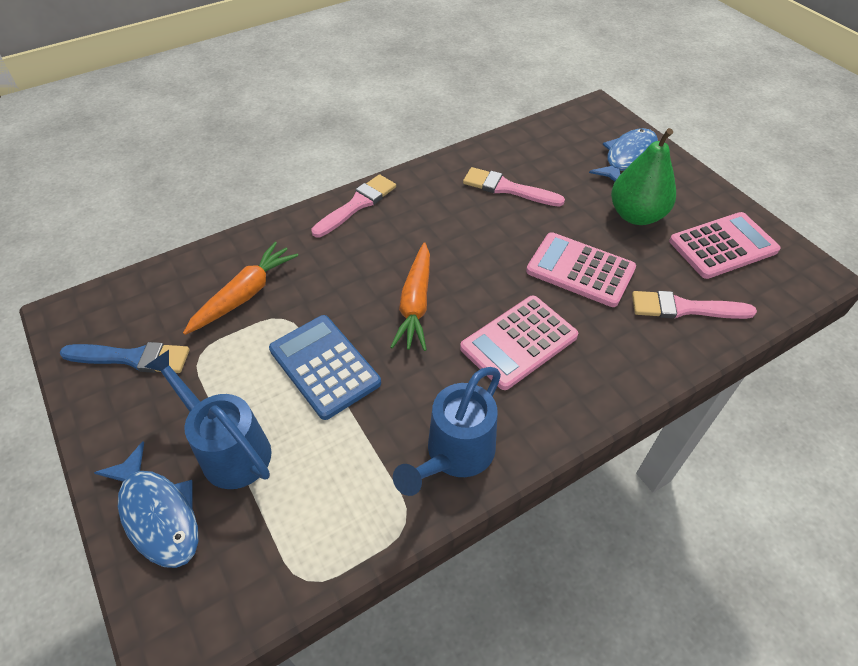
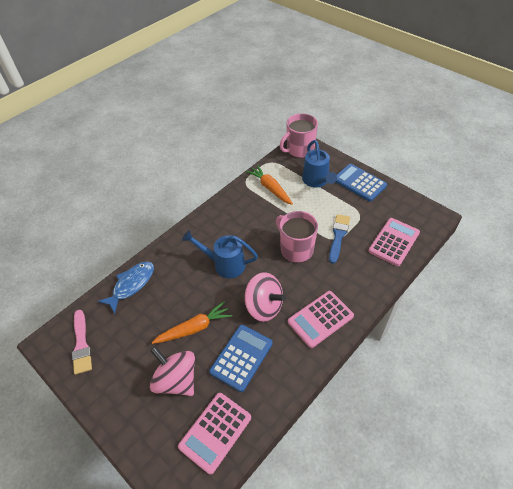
blue calculator: 1 -> 2
blue fish: 2 -> 1
green pear: 1 -> 0
pink brush: 3 -> 1
pink mug: 0 -> 2
pink spinning top: 0 -> 2

